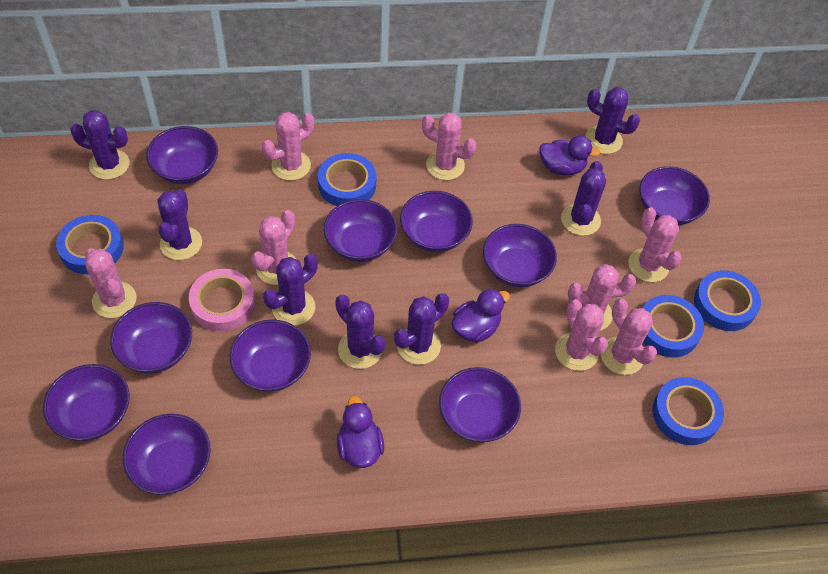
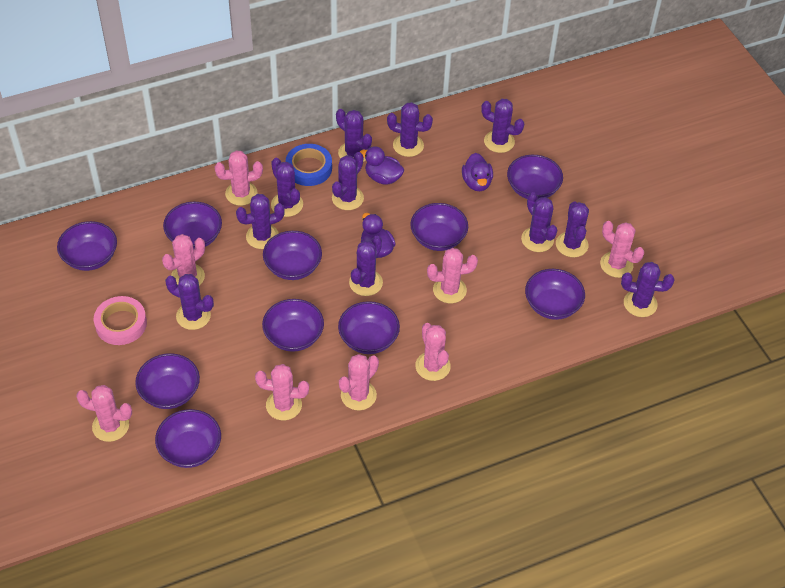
blue tape: 5 -> 1
purple cactus: 7 -> 11

